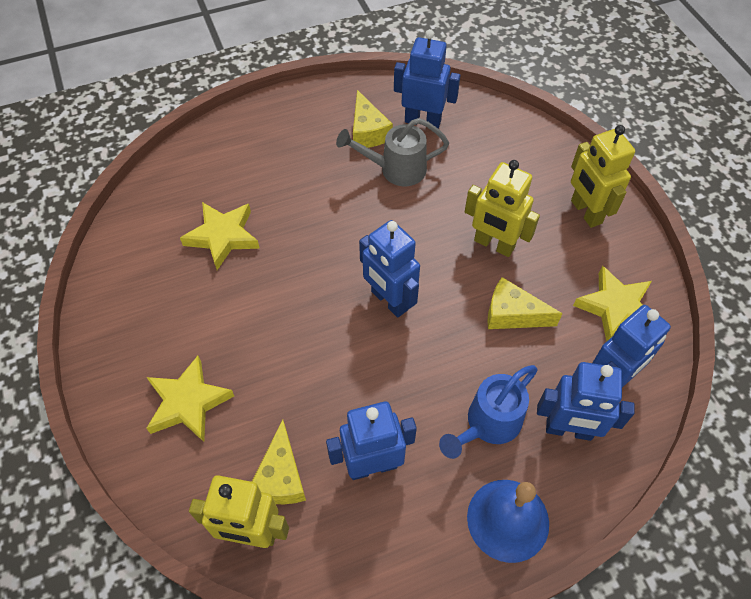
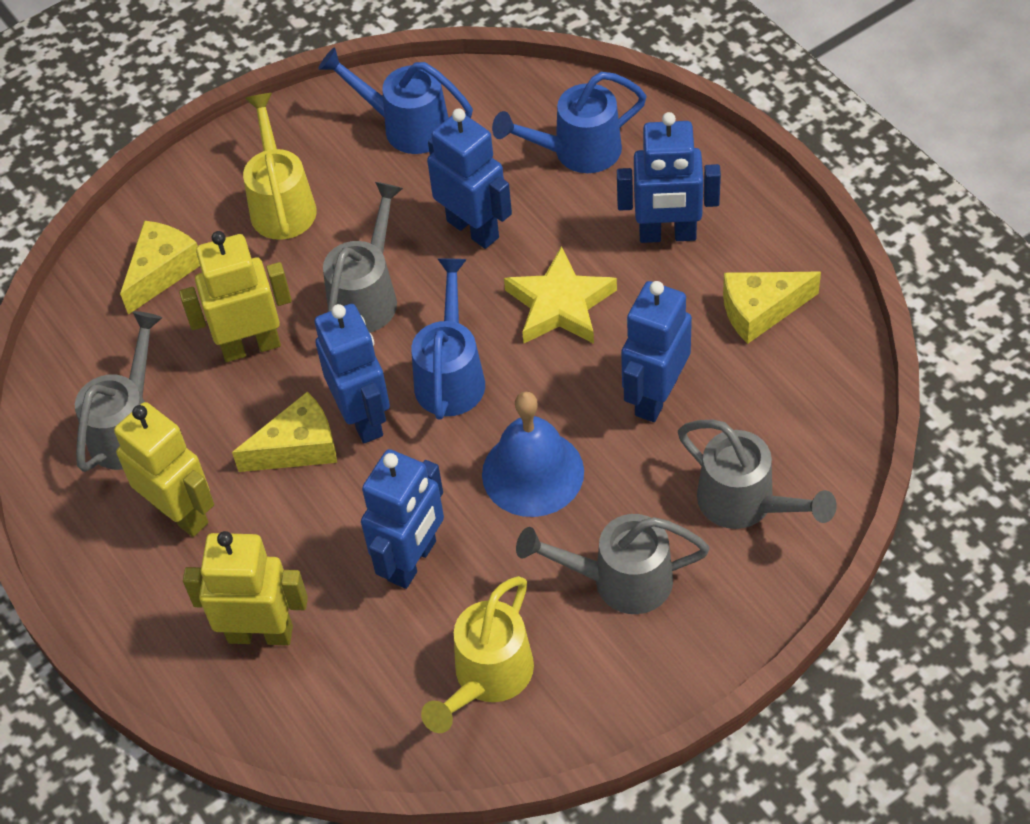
blue watering can: 1 -> 3
grey watering can: 1 -> 4
yellow star: 3 -> 1
yellow watering can: 0 -> 2

